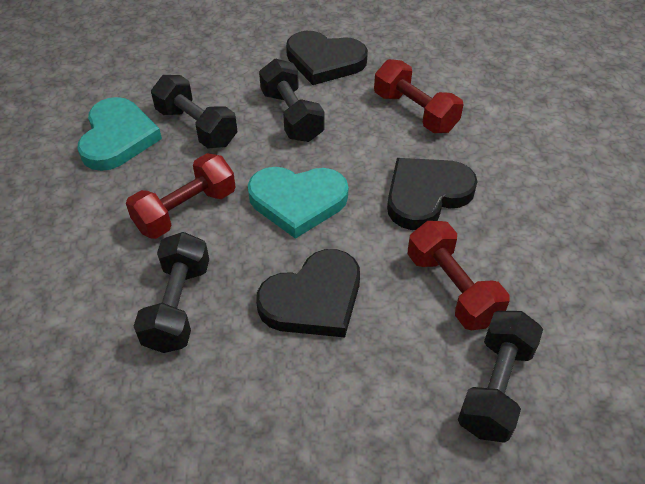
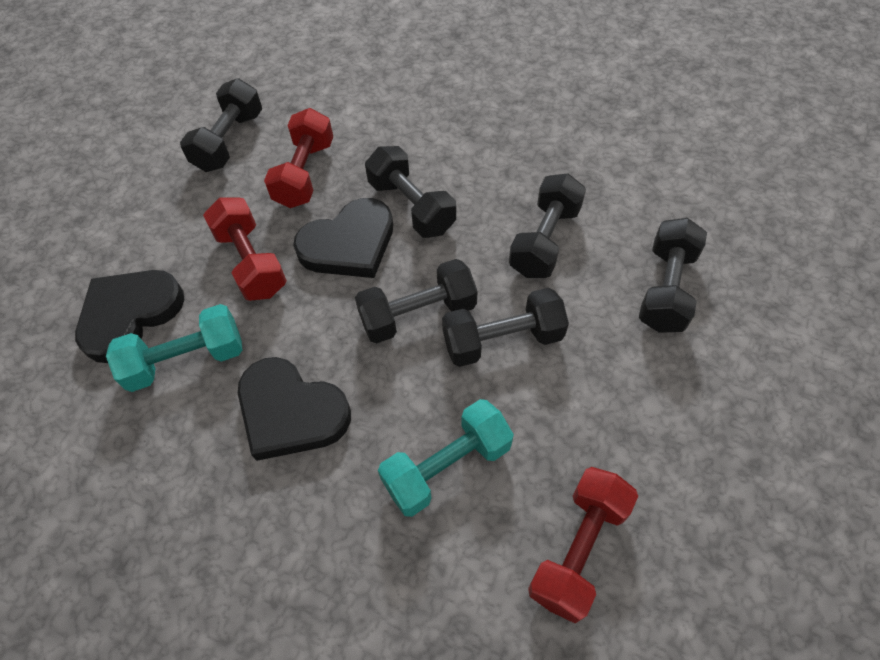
black dumbbell: 4 -> 6
turquoise dumbbell: 0 -> 2
turquoise heart: 2 -> 0

